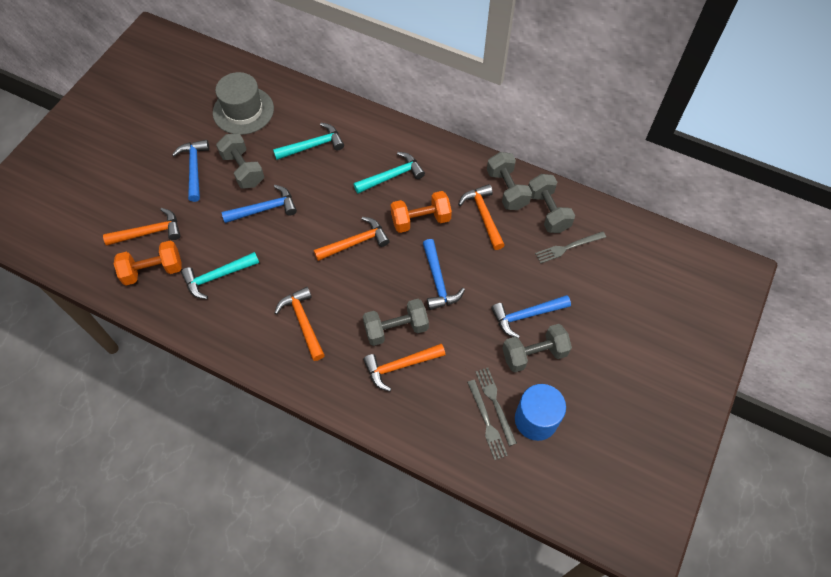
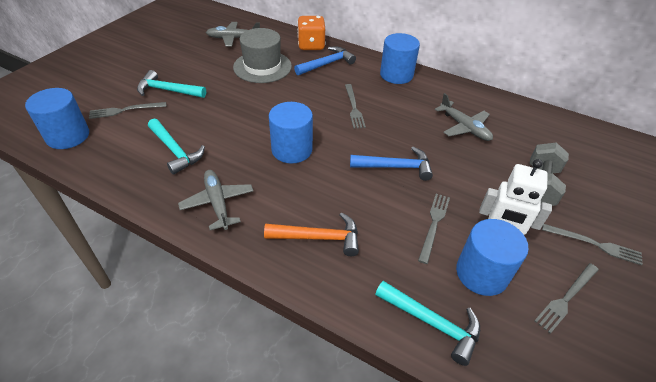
blue cylinder: 1 -> 4
blue hammer: 4 -> 2
grey dumbbell: 5 -> 1
grey fork: 3 -> 5
grey plane: 0 -> 3
orange dice: 0 -> 1
orange dumbbell: 2 -> 0
orange hammer: 5 -> 1
white robot: 0 -> 1

